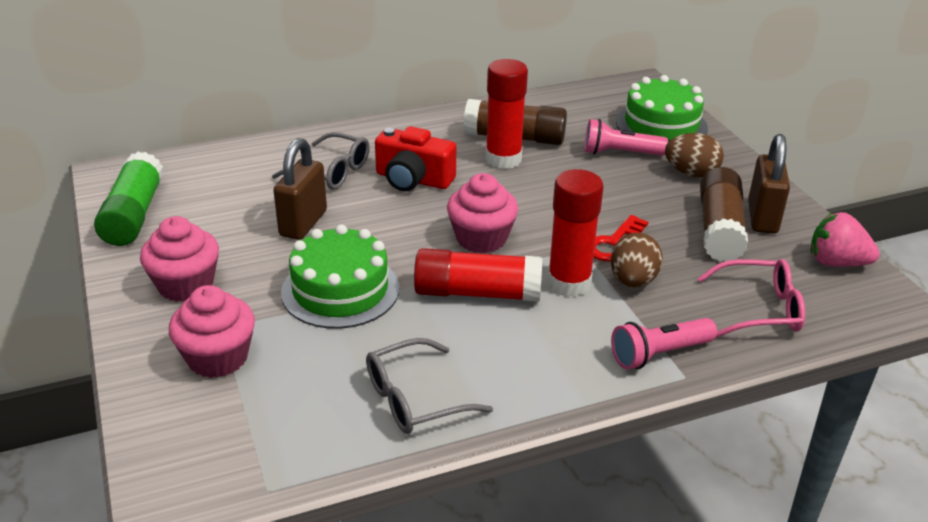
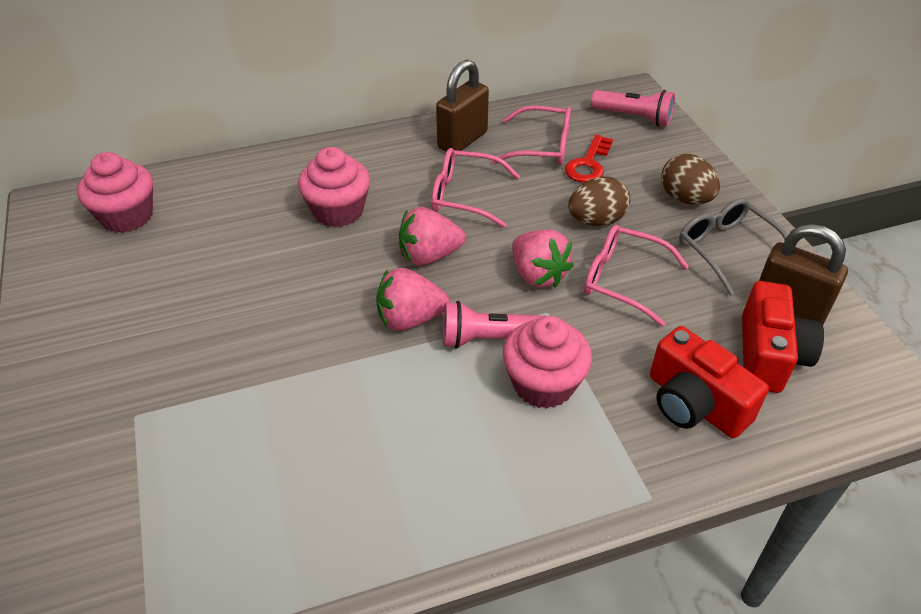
brown glue stick: 2 -> 0
green cake: 2 -> 0
green glue stick: 1 -> 0
grey glasses: 2 -> 1
pink glasses: 1 -> 3
pink strawberry: 1 -> 3
red camera: 1 -> 2
red glue stick: 3 -> 0

